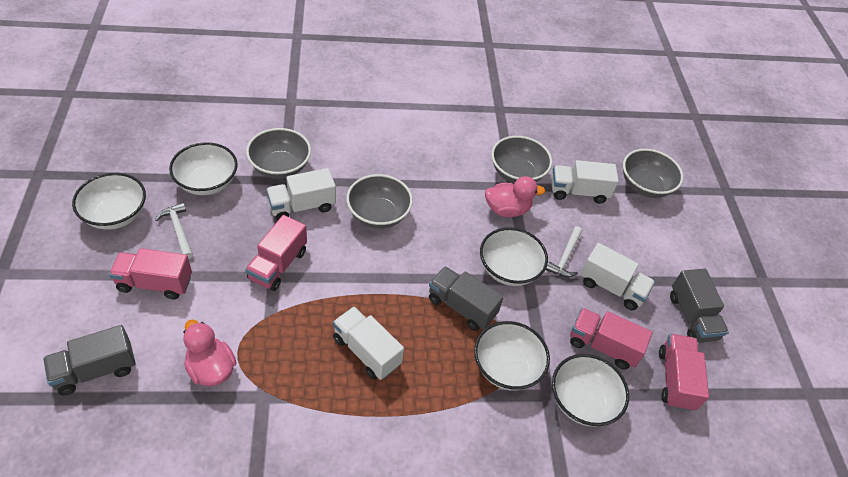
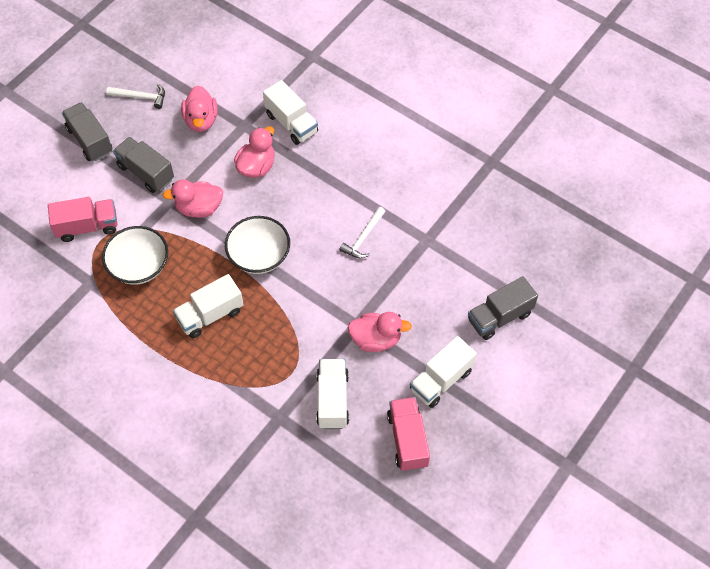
grey bowl: 4 -> 0
pink duck: 2 -> 4
pink truck: 4 -> 2
white bowl: 5 -> 2

